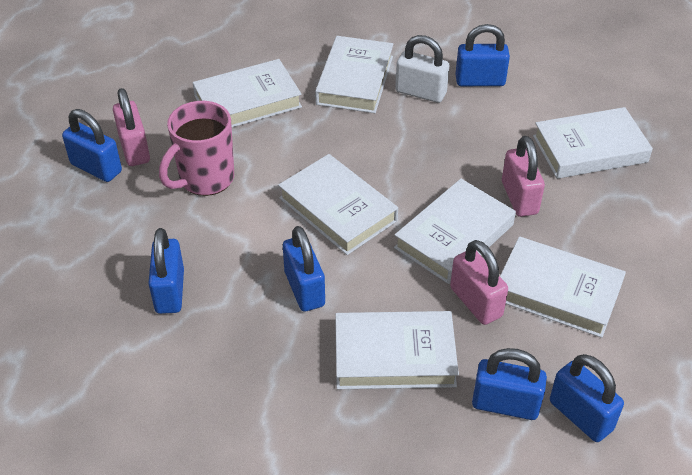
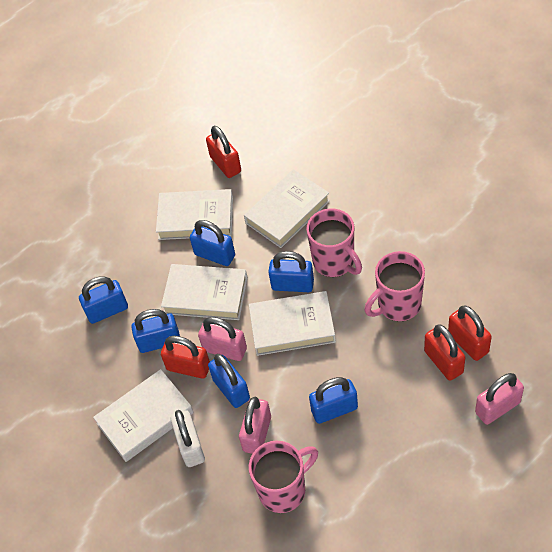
pink mug: 1 -> 3
red padlock: 0 -> 4
white book: 7 -> 5

